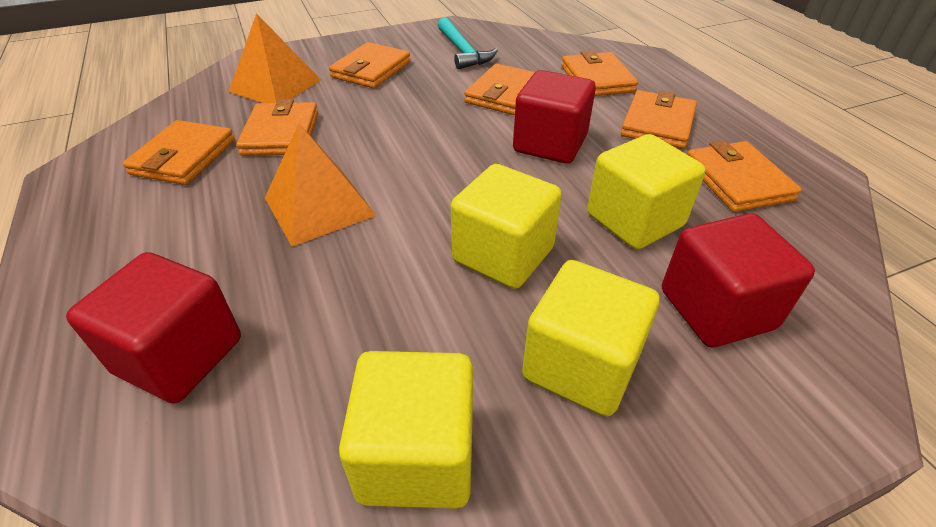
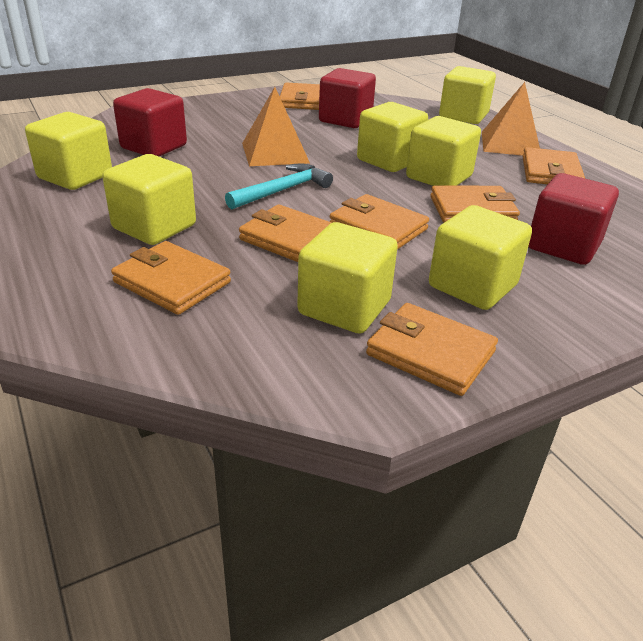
yellow cube: 4 -> 7

